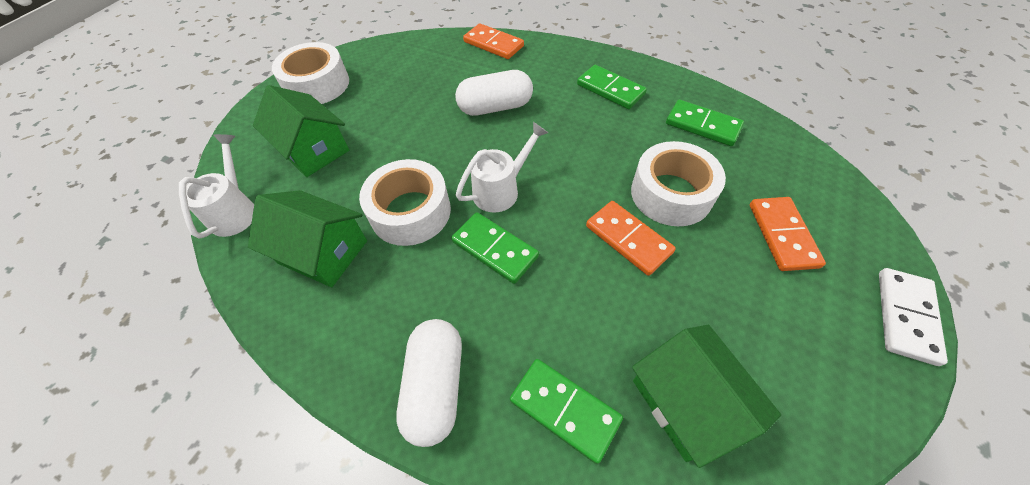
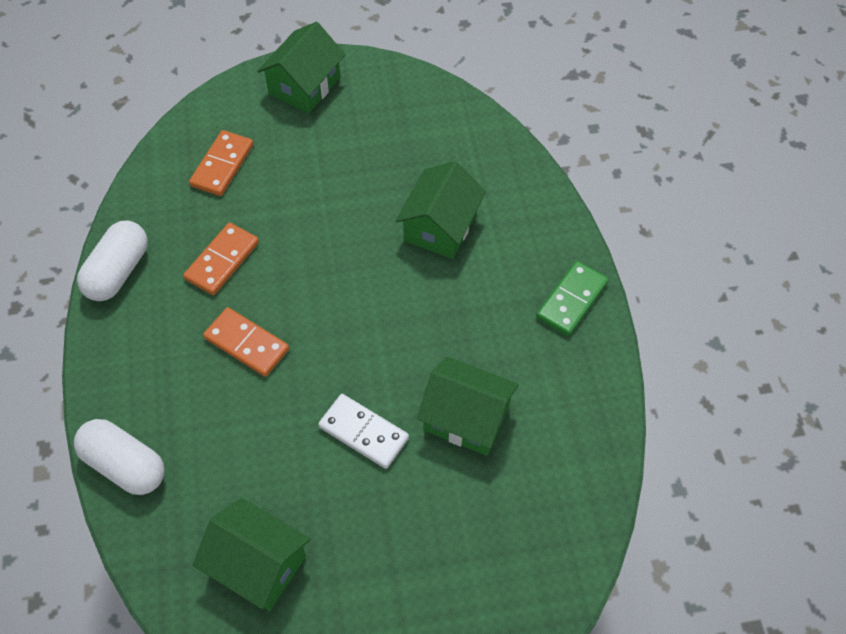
green domino: 4 -> 1
green house: 3 -> 4
white tape: 3 -> 0
white watering can: 2 -> 0

